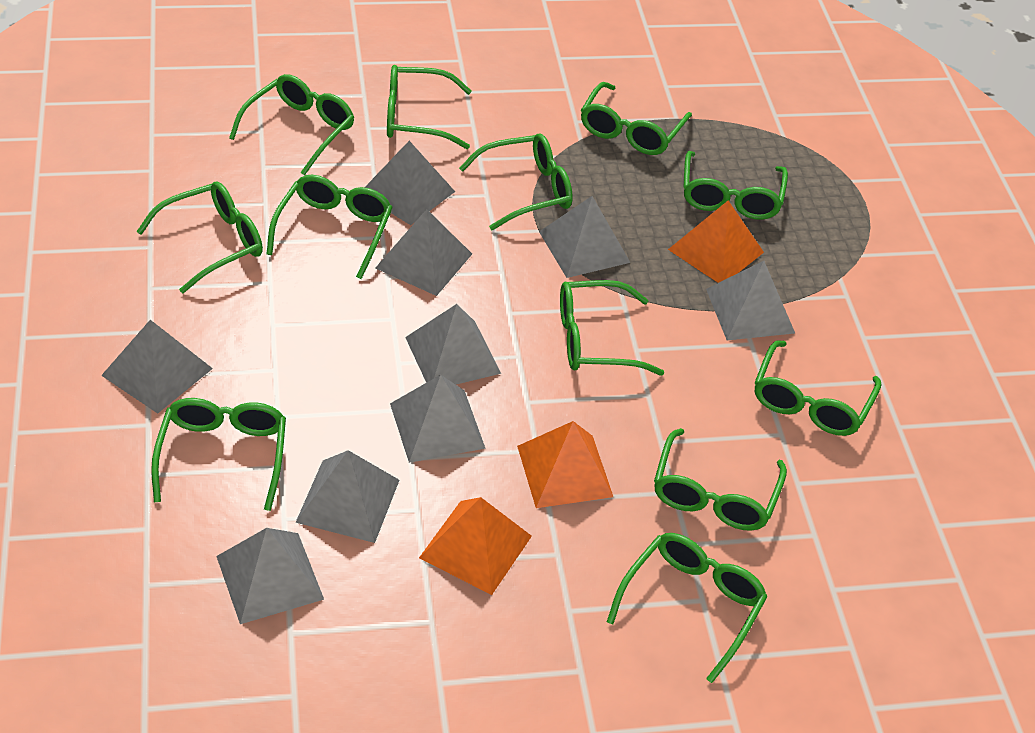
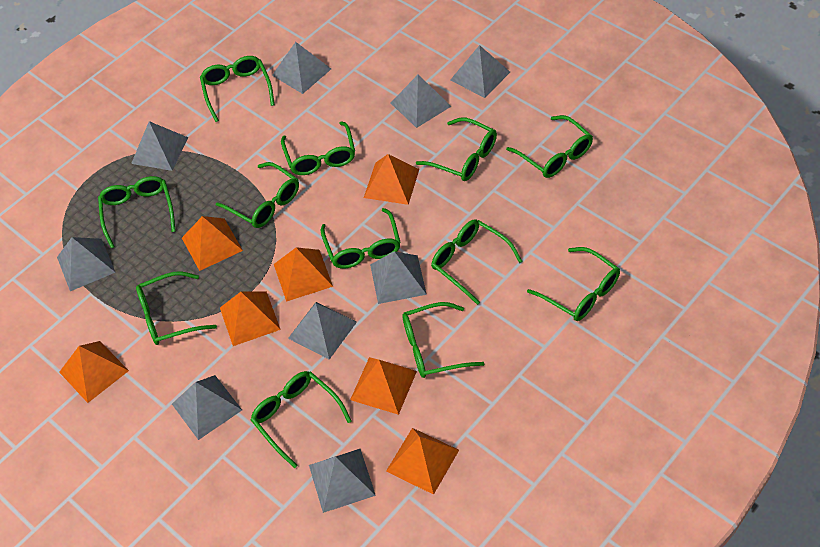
orange pyramid: 3 -> 7

